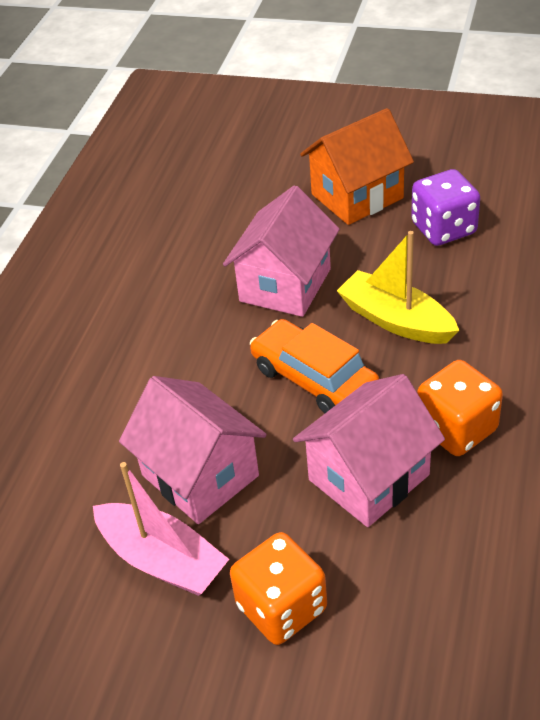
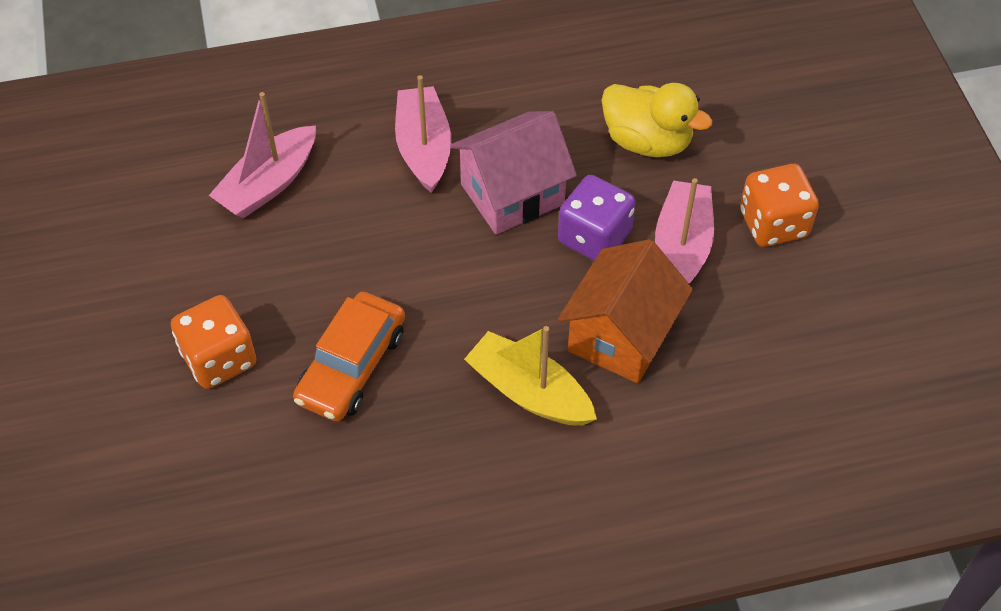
pink boat: 1 -> 3
pink house: 3 -> 1
yellow duck: 0 -> 1

